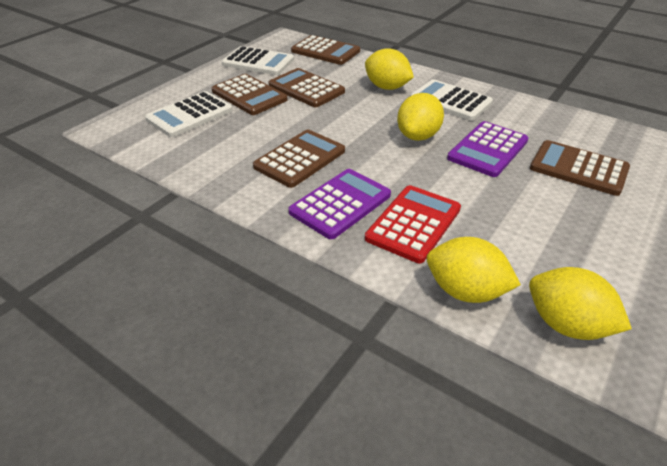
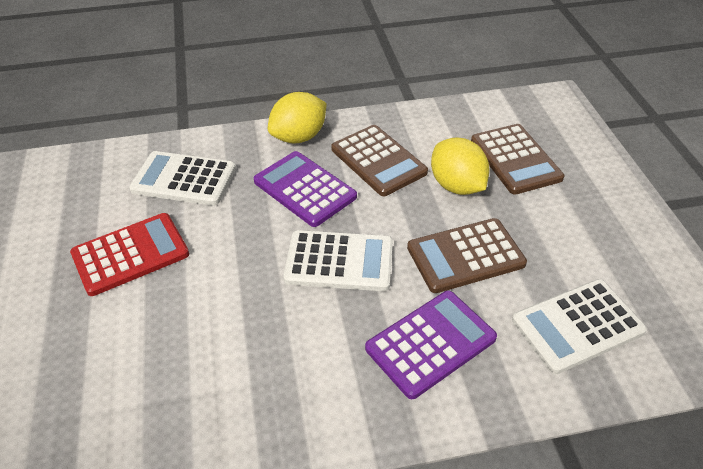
brown calculator: 5 -> 3
yellow lemon: 4 -> 2

